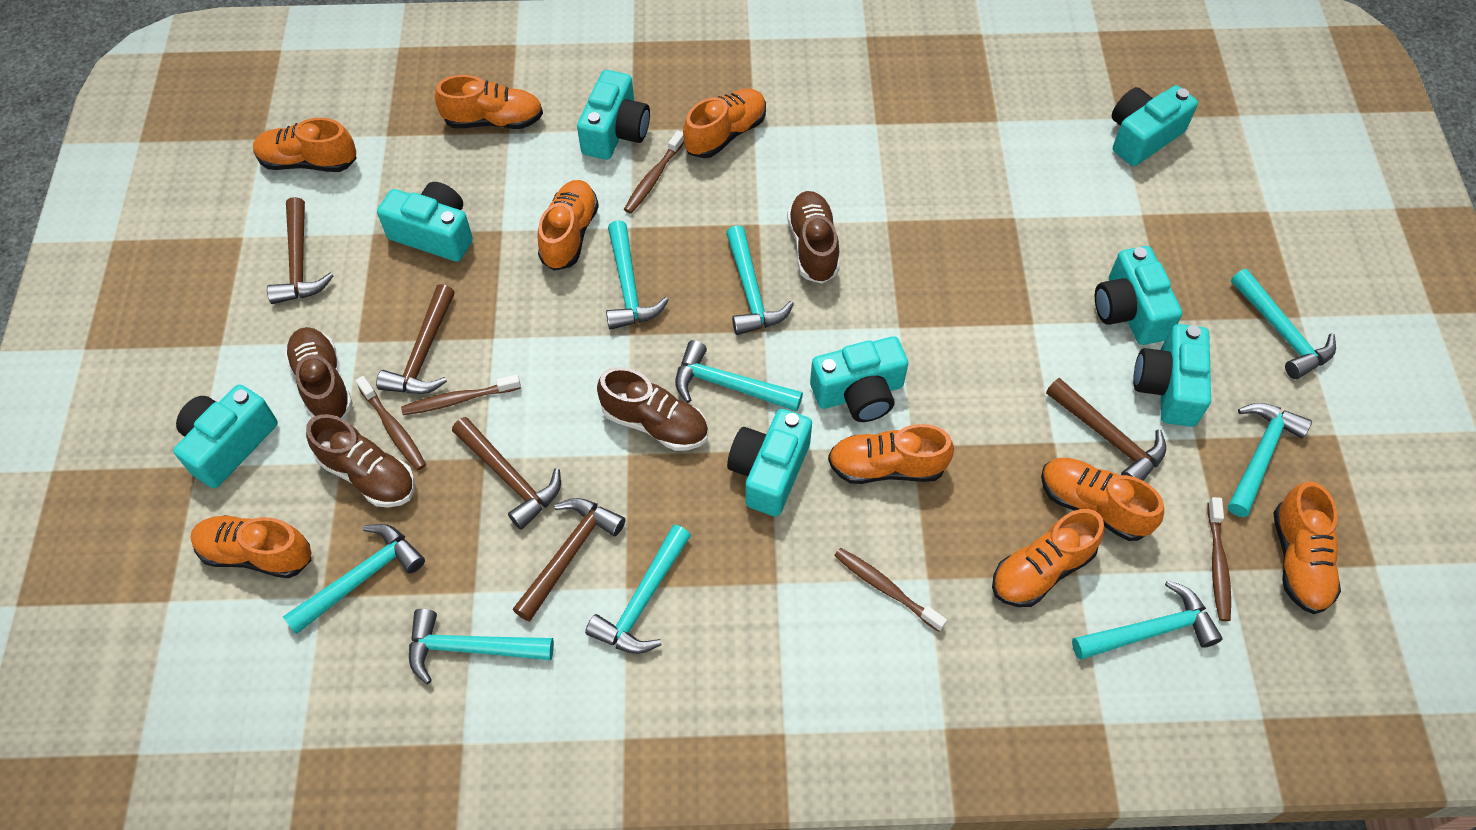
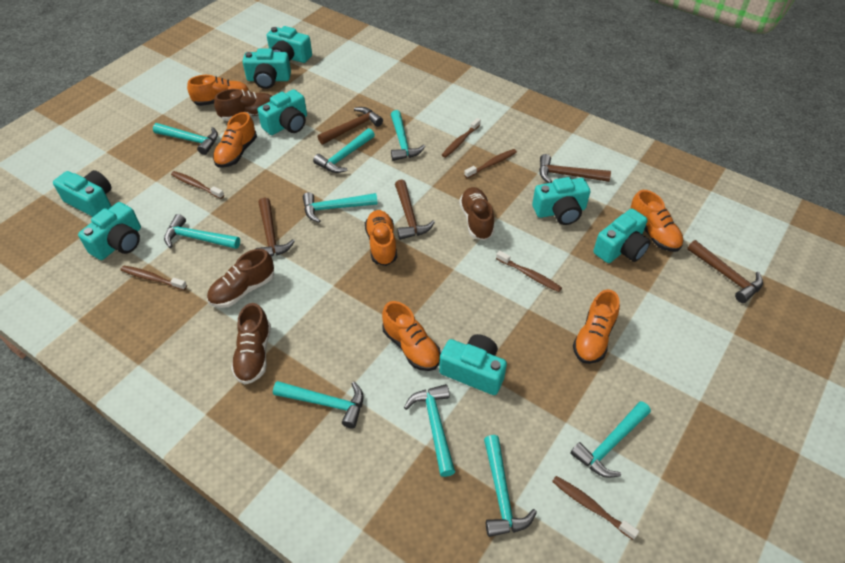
brown toothbrush: 5 -> 6
orange shoe: 9 -> 6

